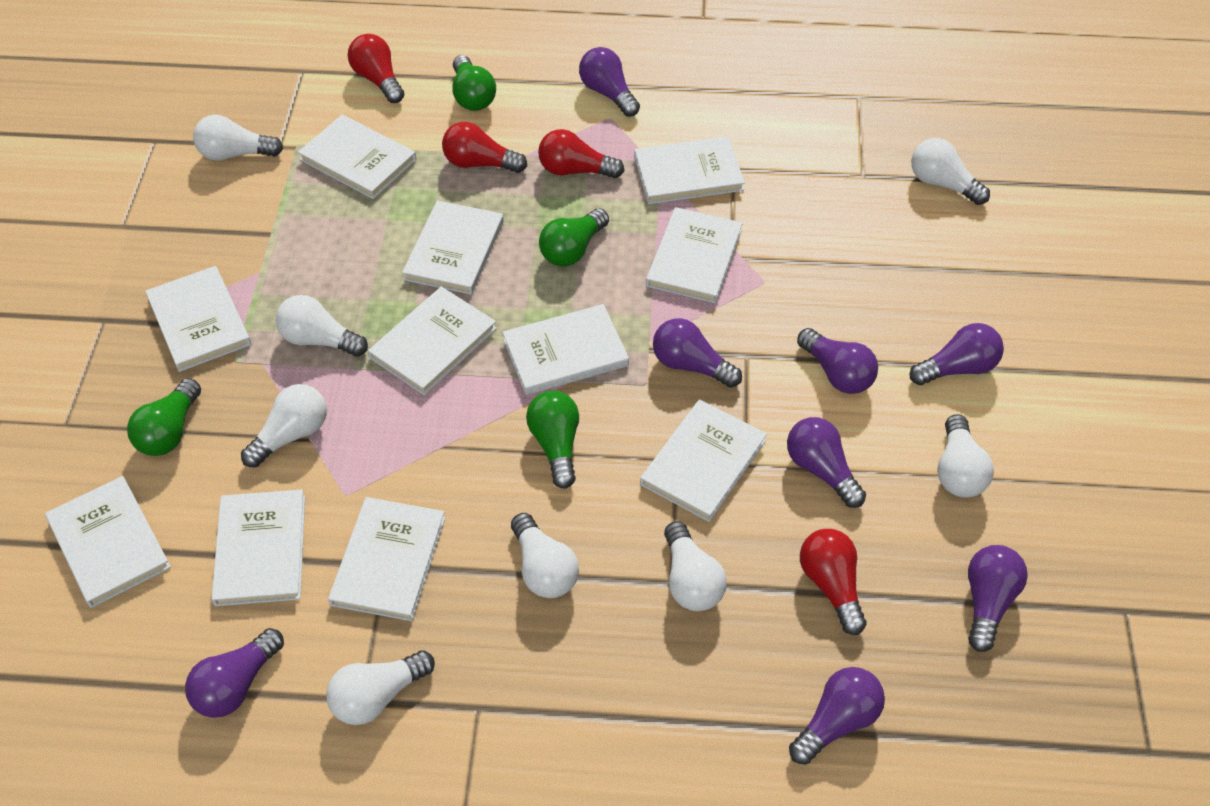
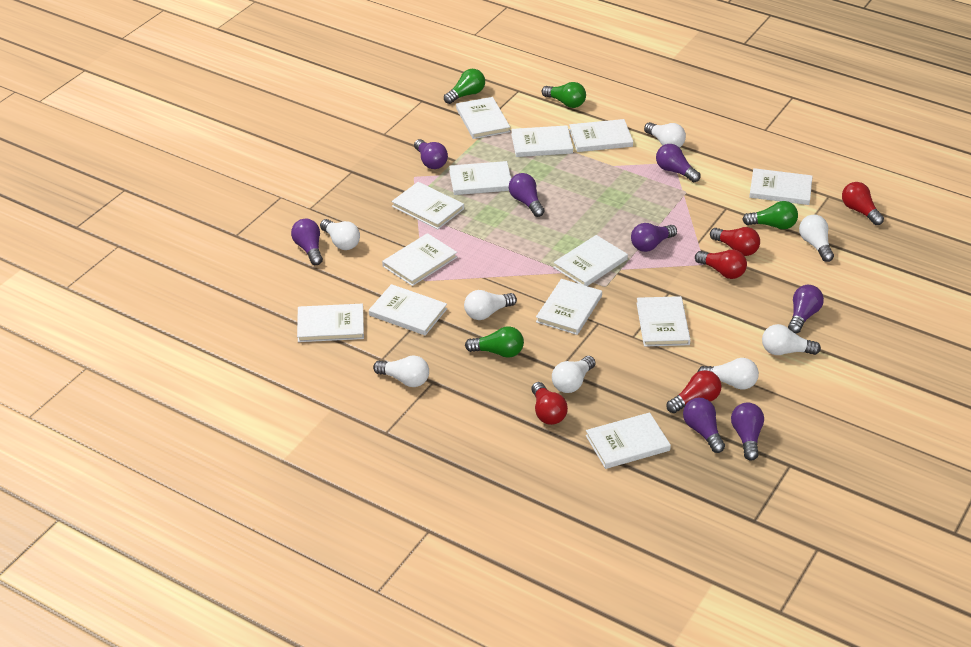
red light bulb: 4 -> 5
white book: 11 -> 13

